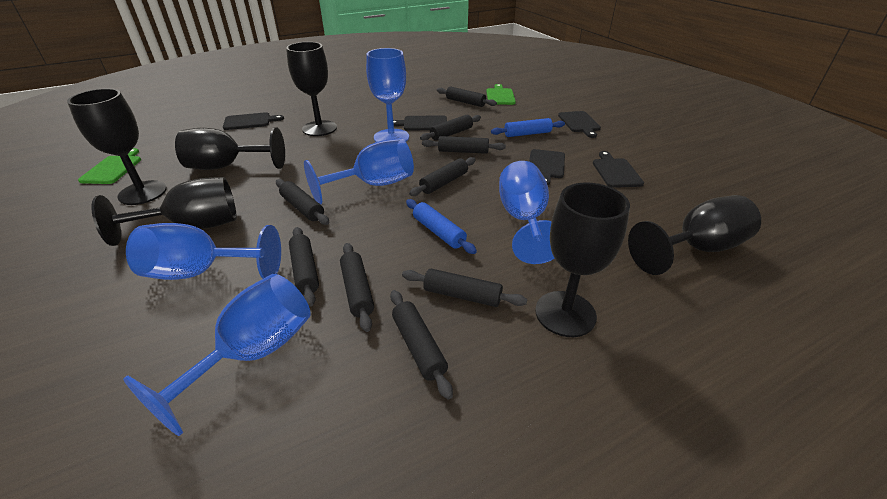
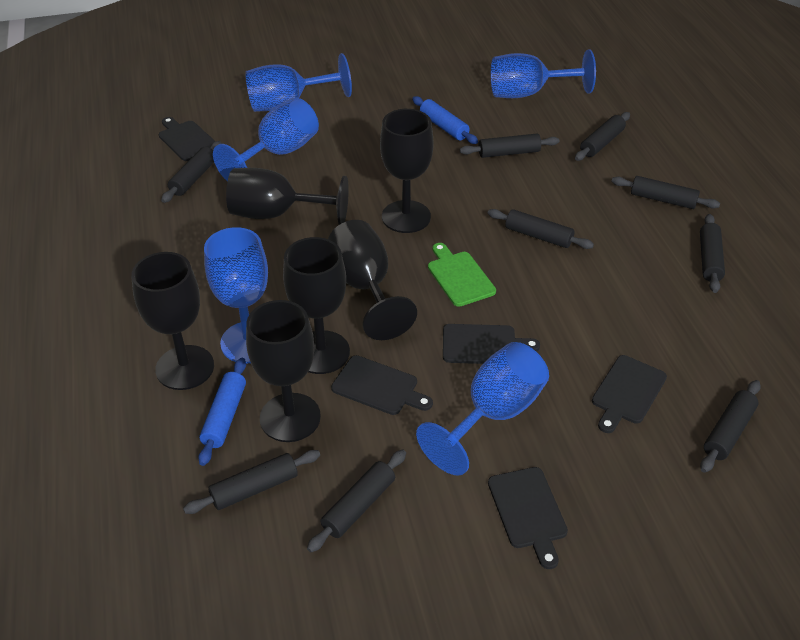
green cutting board: 2 -> 1

